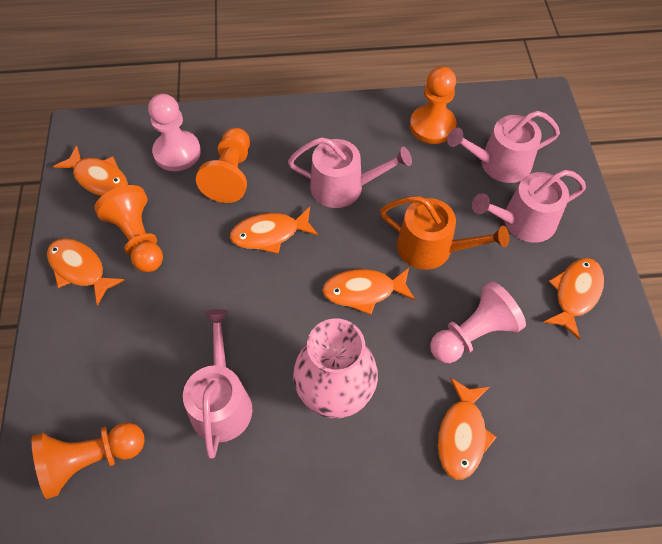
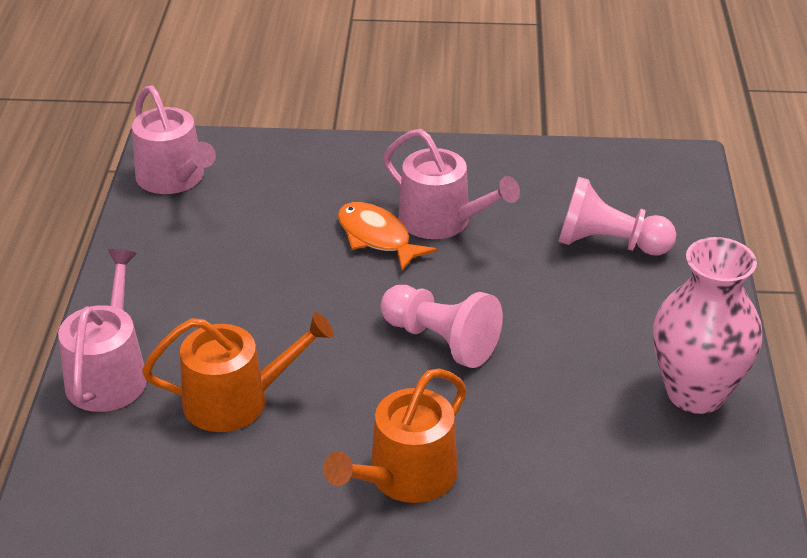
orange fish: 6 -> 1
orange pawn: 4 -> 0
orange watering can: 1 -> 2
pink watering can: 4 -> 3

